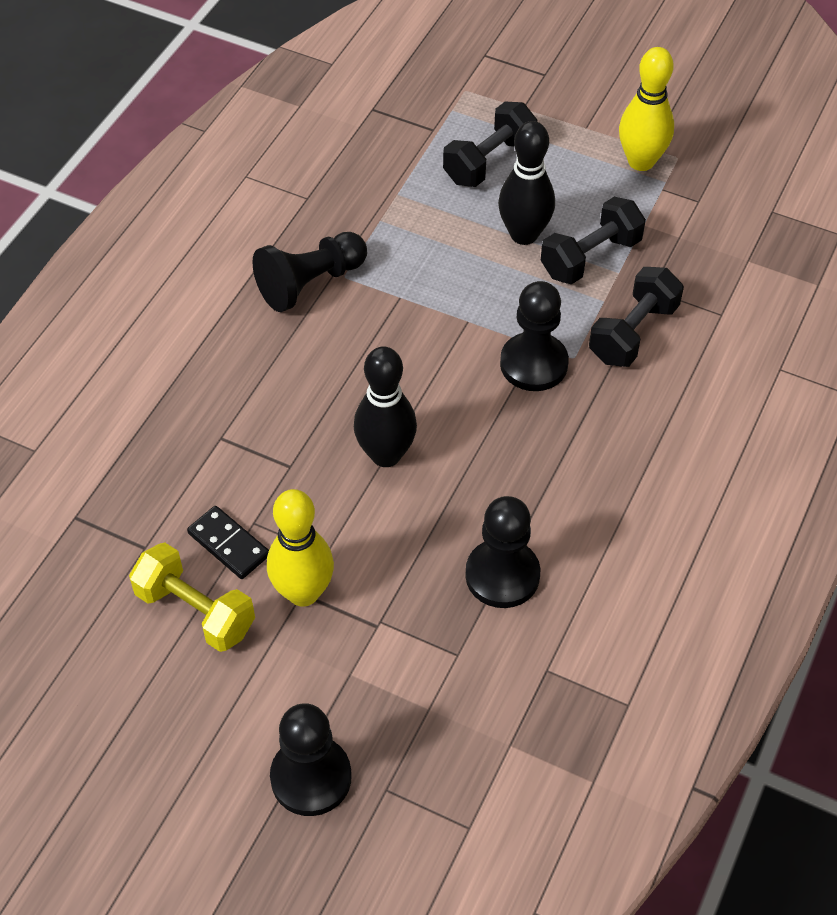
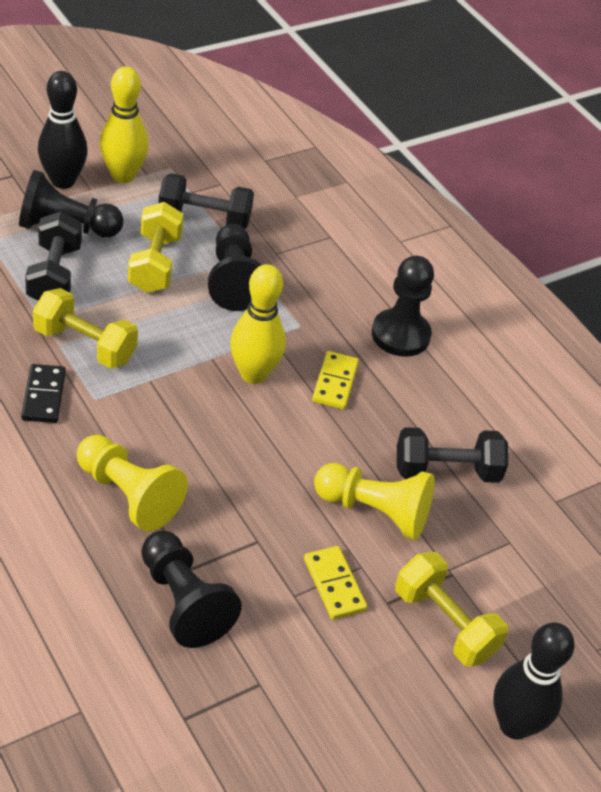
yellow domino: 0 -> 2
yellow dumbbell: 1 -> 3
yellow pawn: 0 -> 2

